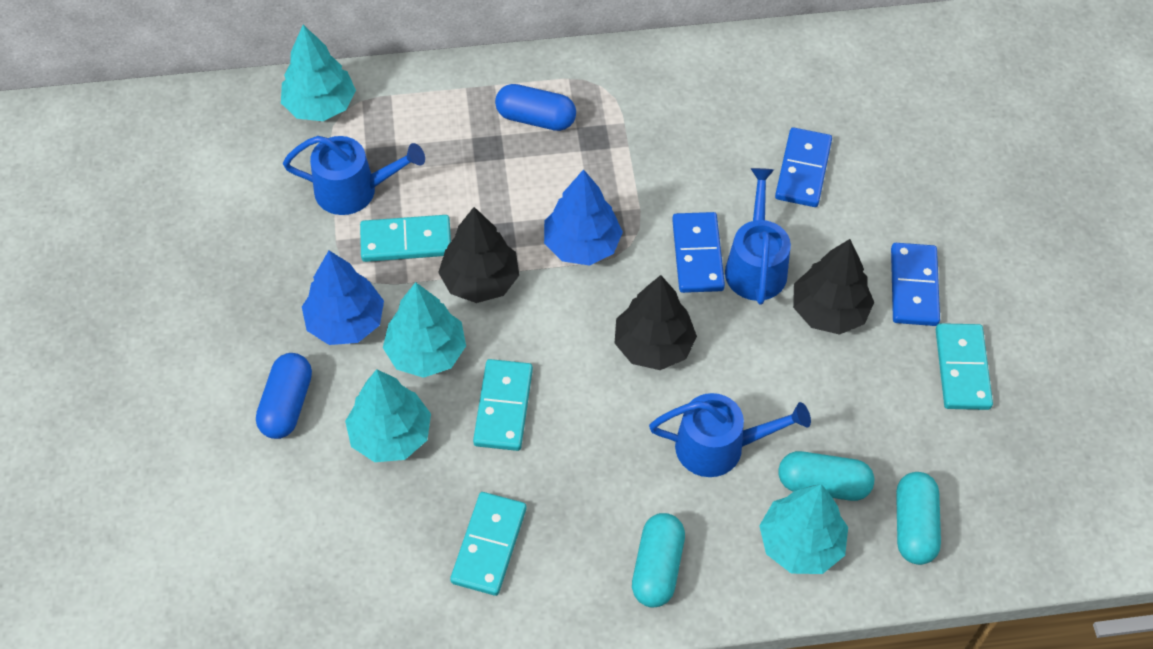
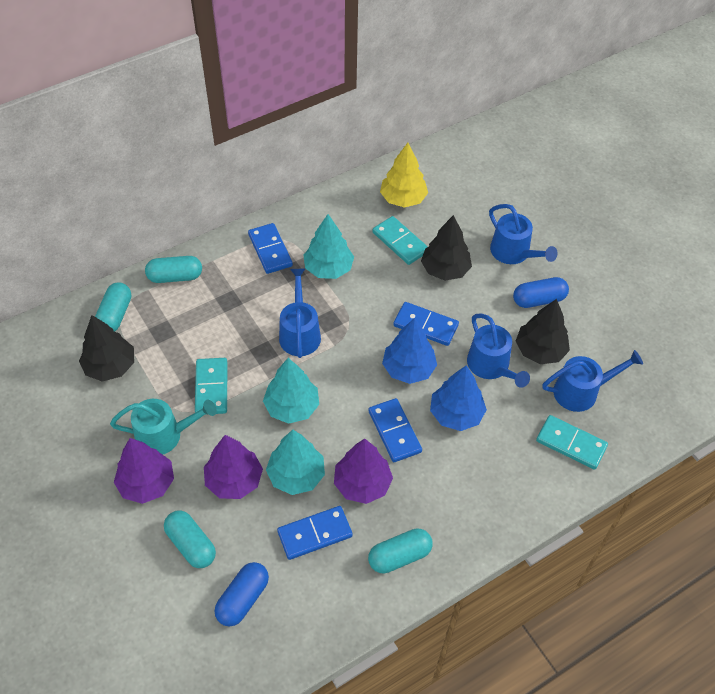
blue domino: 3 -> 4
blue watering can: 3 -> 4
purple tree: 0 -> 3
turquoise capsule: 3 -> 4
turquoise domino: 4 -> 3
turquoise tree: 4 -> 3
turquoise watering can: 0 -> 1
yellow tree: 0 -> 1

